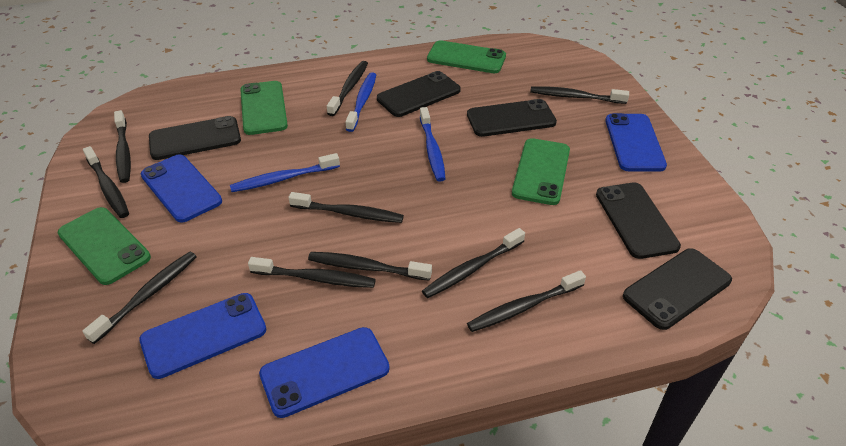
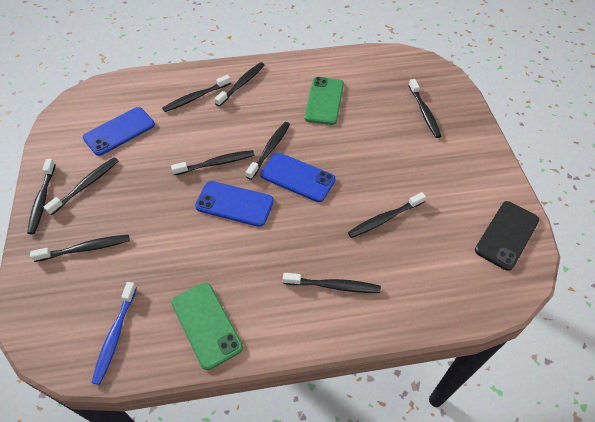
black phone: 5 -> 1
blue phone: 4 -> 3
blue toothbrush: 3 -> 1
green phone: 4 -> 2

